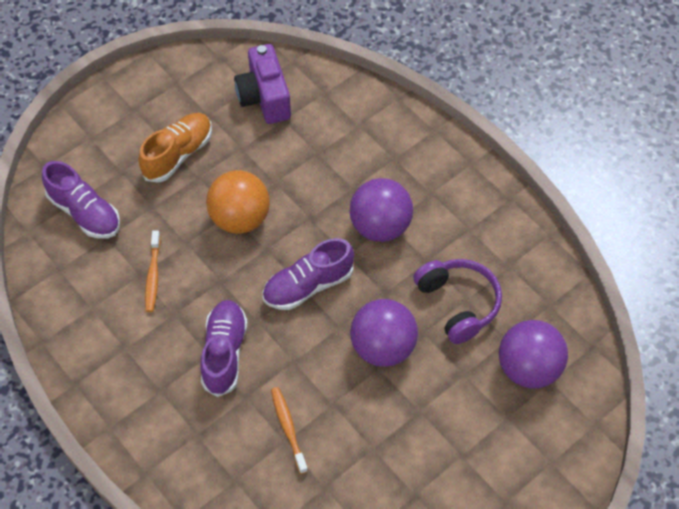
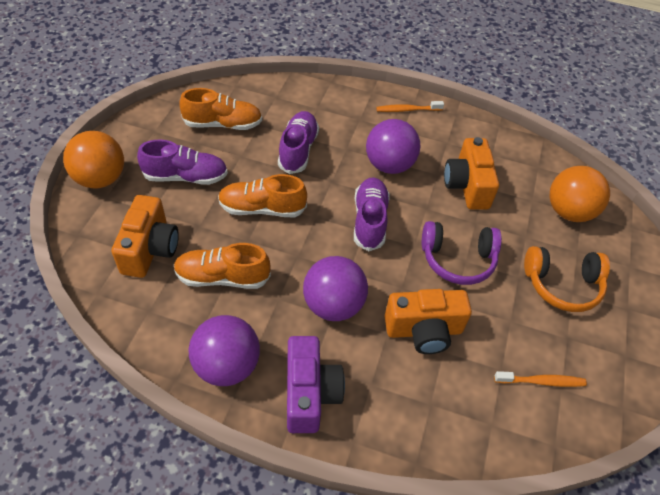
orange ball: 1 -> 2
orange camera: 0 -> 3
orange headphones: 0 -> 1
orange shoe: 1 -> 3

